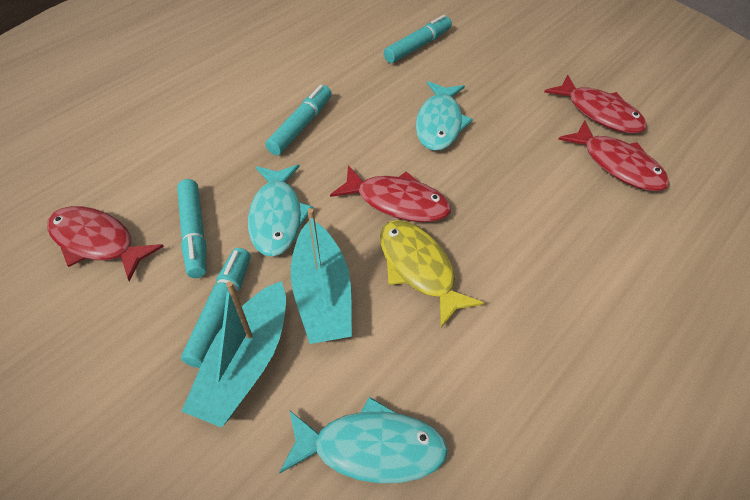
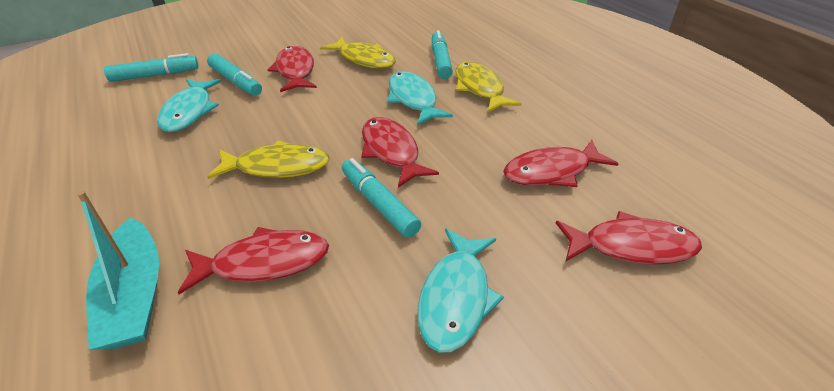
red fish: 4 -> 5
turquoise boat: 2 -> 1
yellow fish: 1 -> 3

